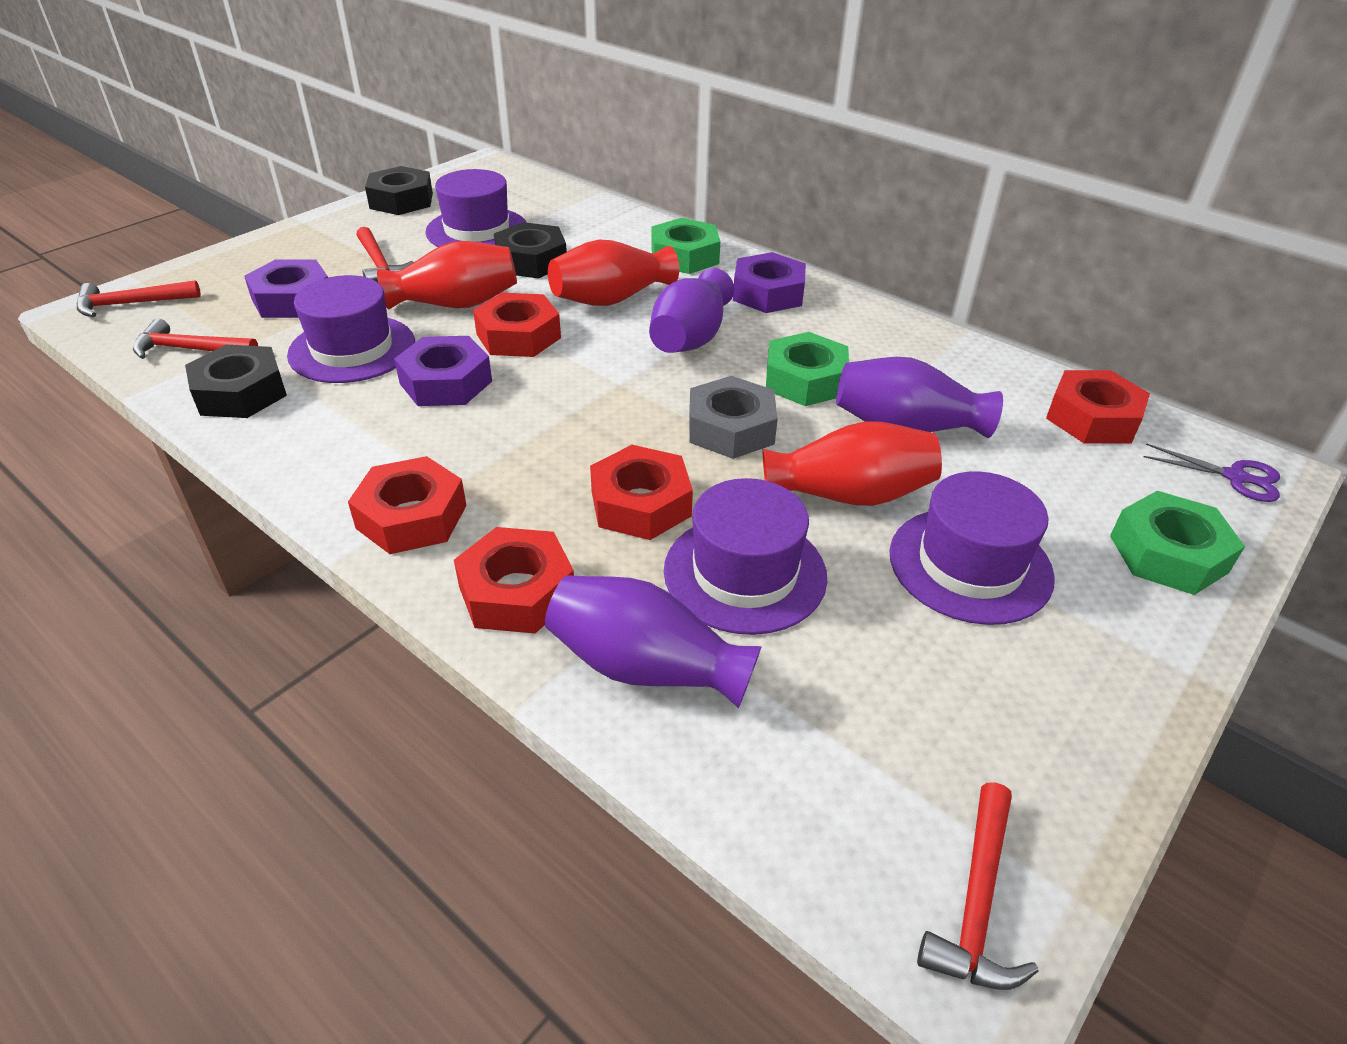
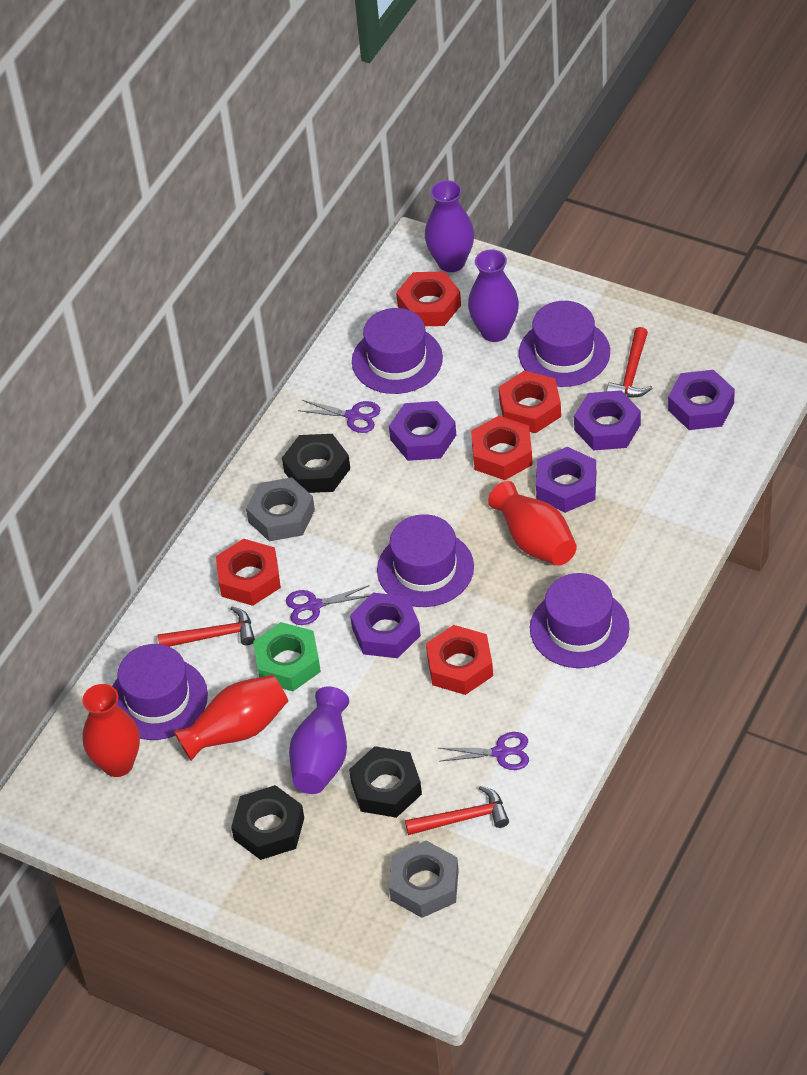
green nut: 3 -> 1
grey nut: 1 -> 2
purple hat: 4 -> 5
purple nut: 3 -> 5
purple scissors: 1 -> 3
red hammer: 4 -> 3

